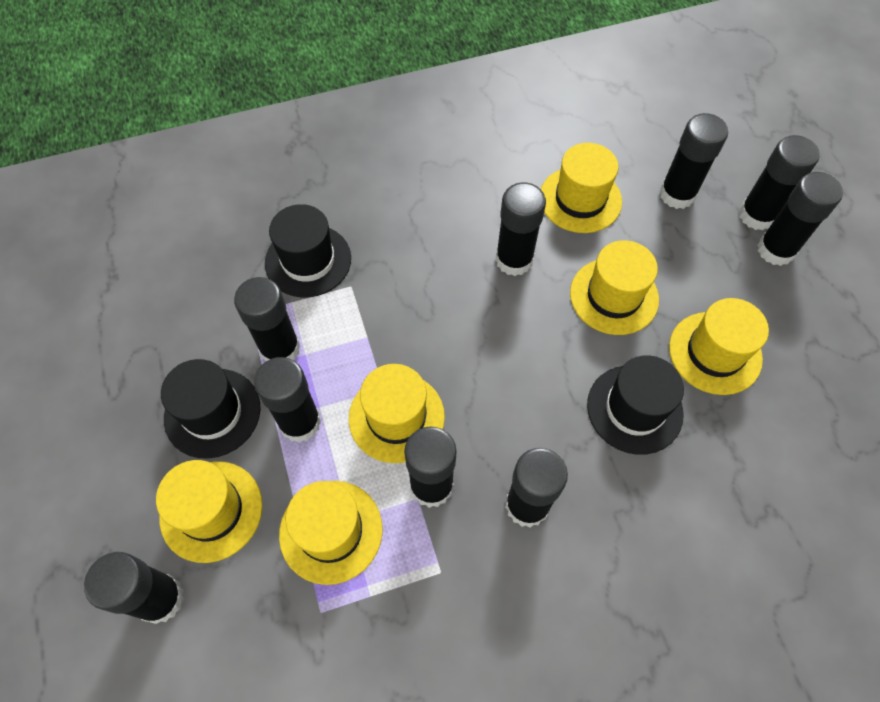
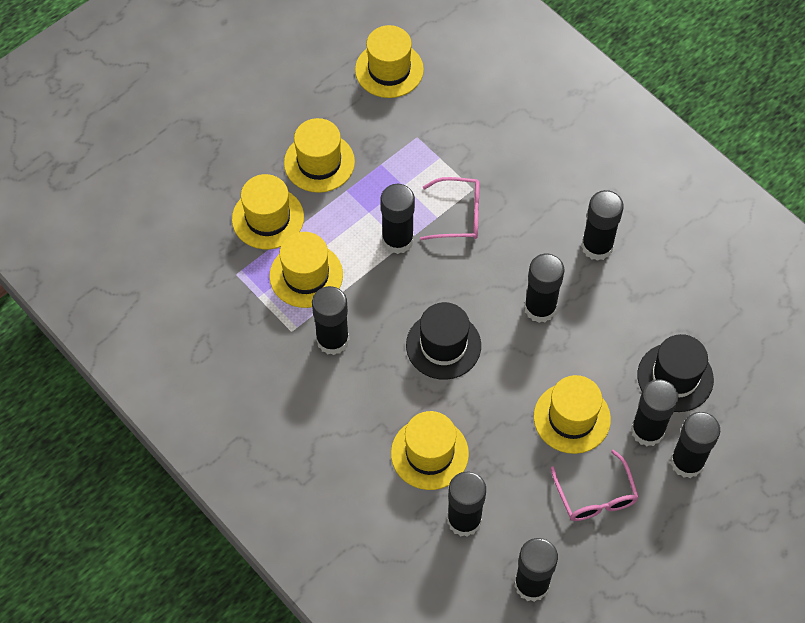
black glue stick: 9 -> 8
black hat: 3 -> 2
pink glasses: 0 -> 2

